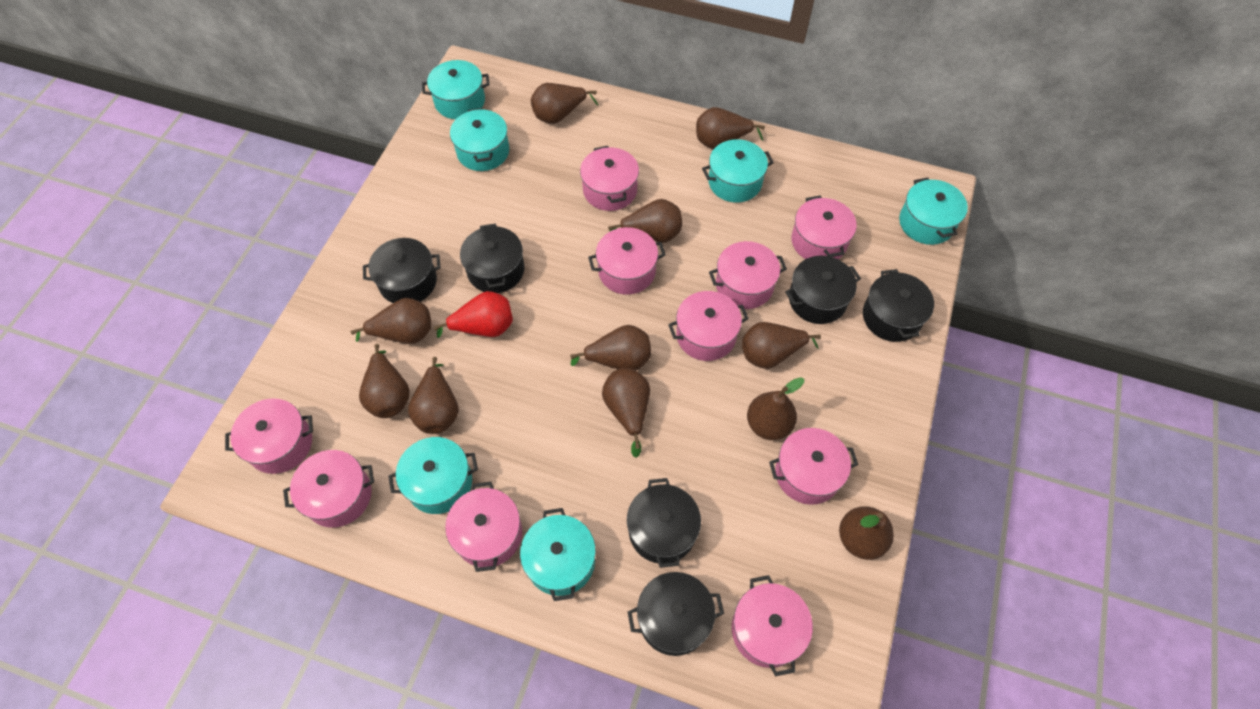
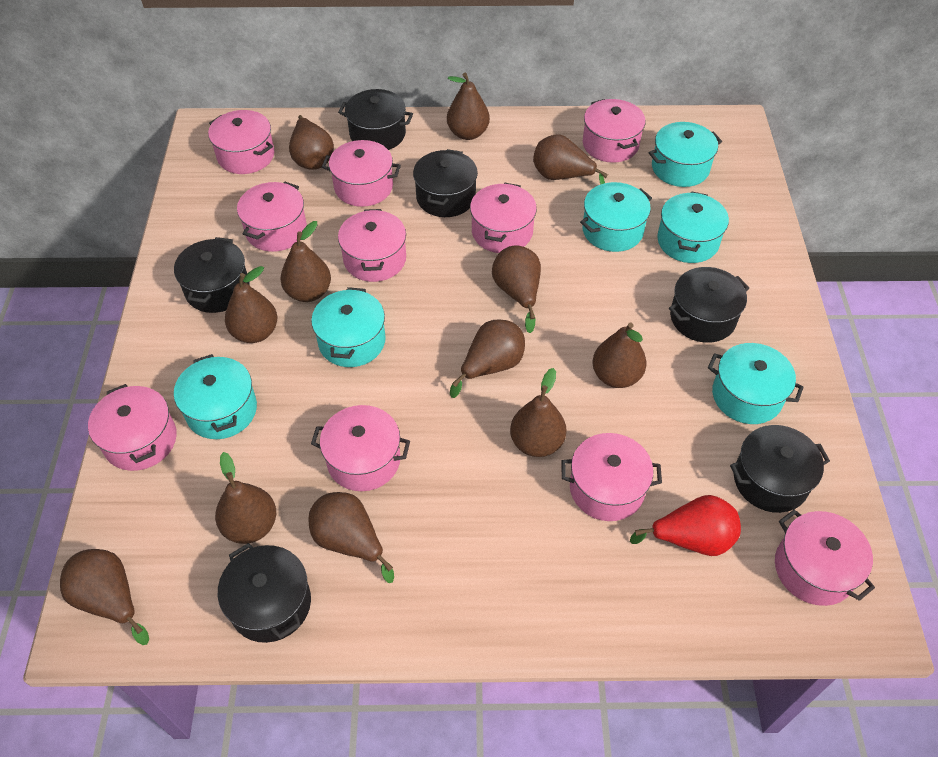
brown pear: 11 -> 12

